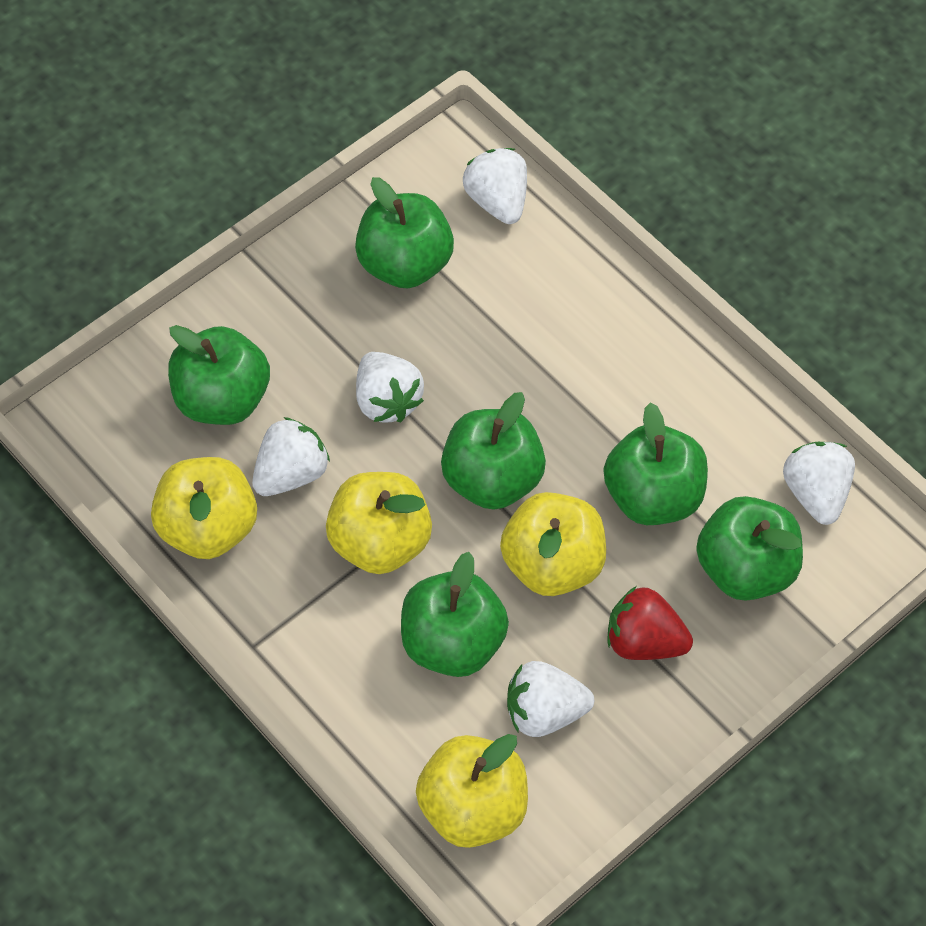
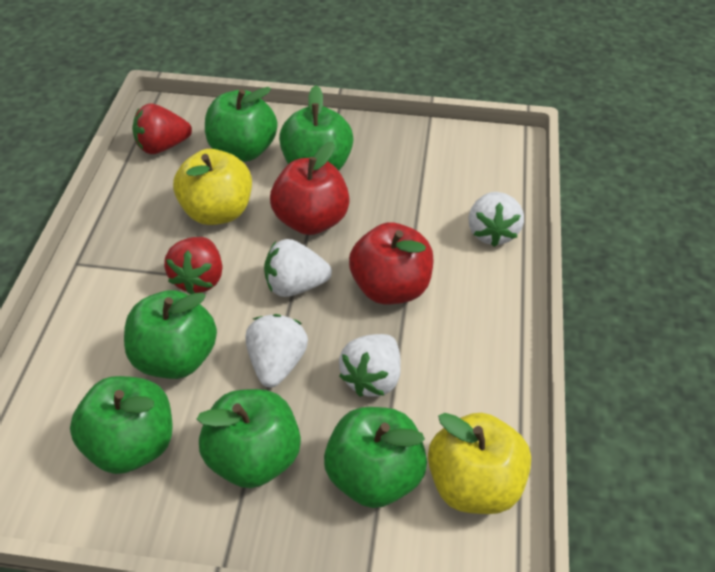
red apple: 0 -> 2
red strawberry: 1 -> 2
white strawberry: 5 -> 4
yellow apple: 4 -> 2

